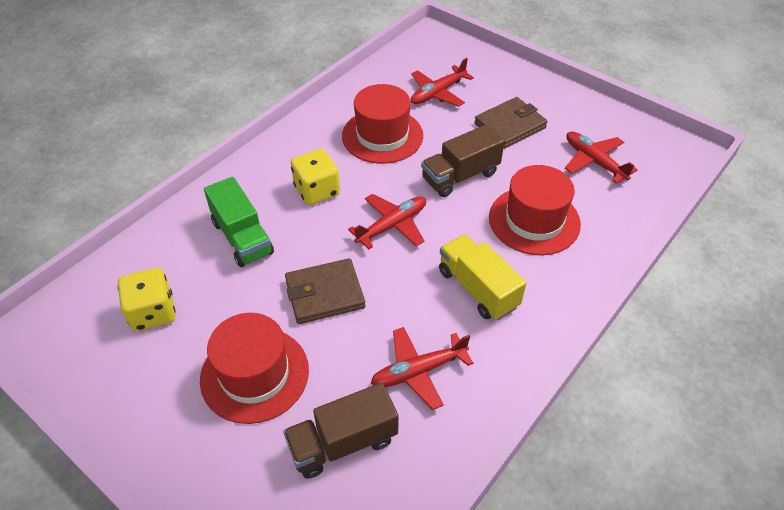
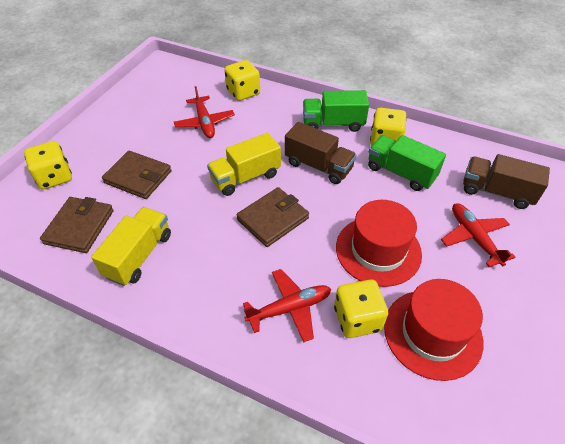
brown wallet: 2 -> 3
green truck: 1 -> 2
red hat: 3 -> 2
red plane: 4 -> 3
yellow dice: 2 -> 4
yellow truck: 1 -> 2

